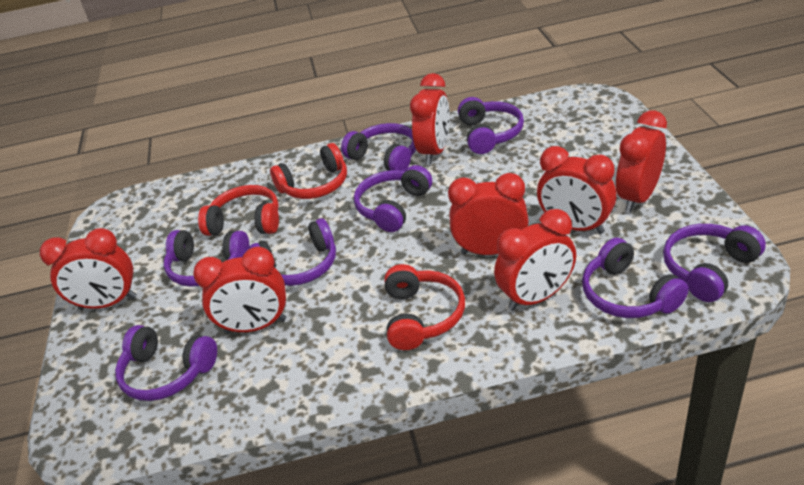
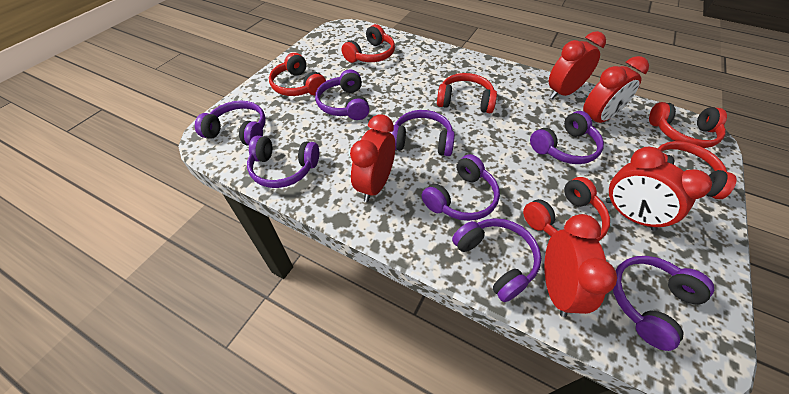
red clock: 7 -> 5
red headphones: 3 -> 6

